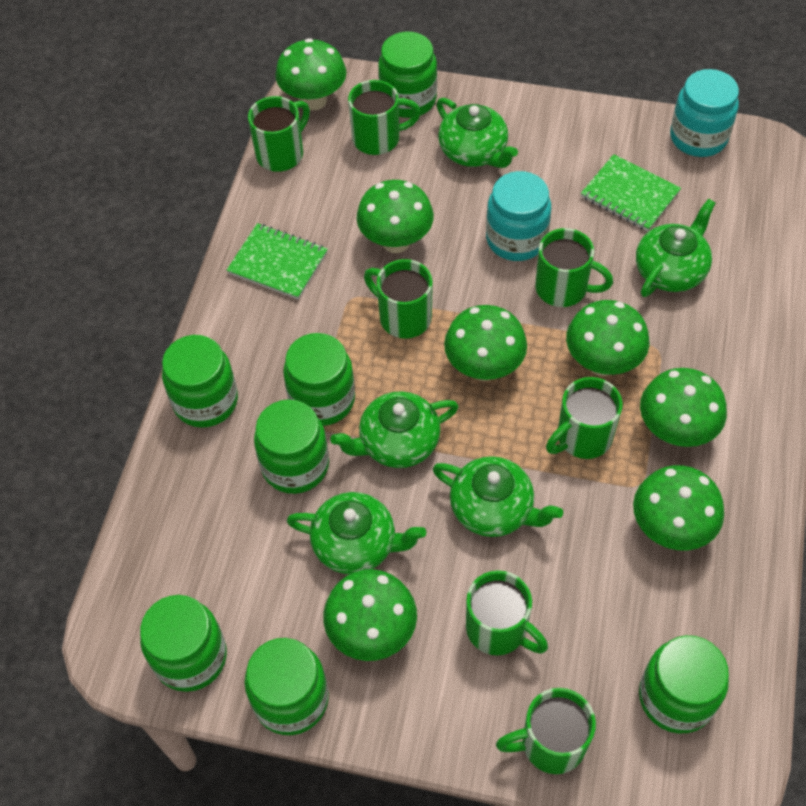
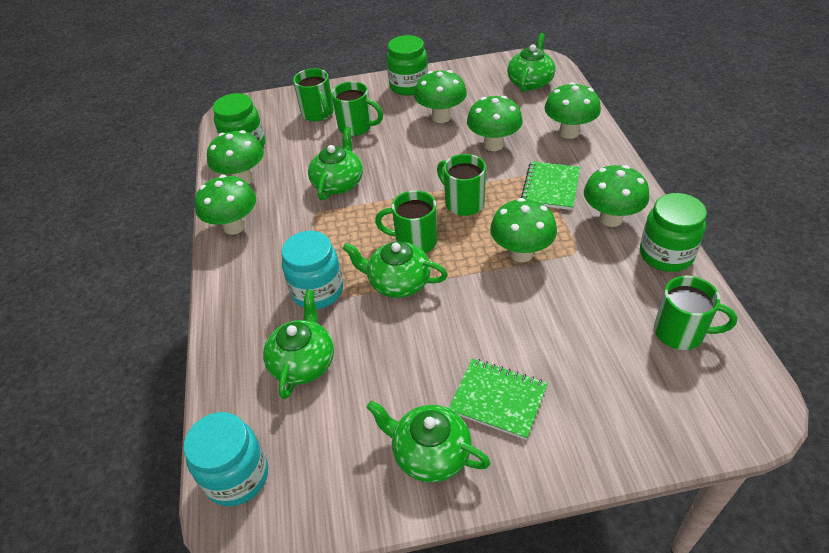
green jar: 7 -> 3
green mug: 7 -> 5

